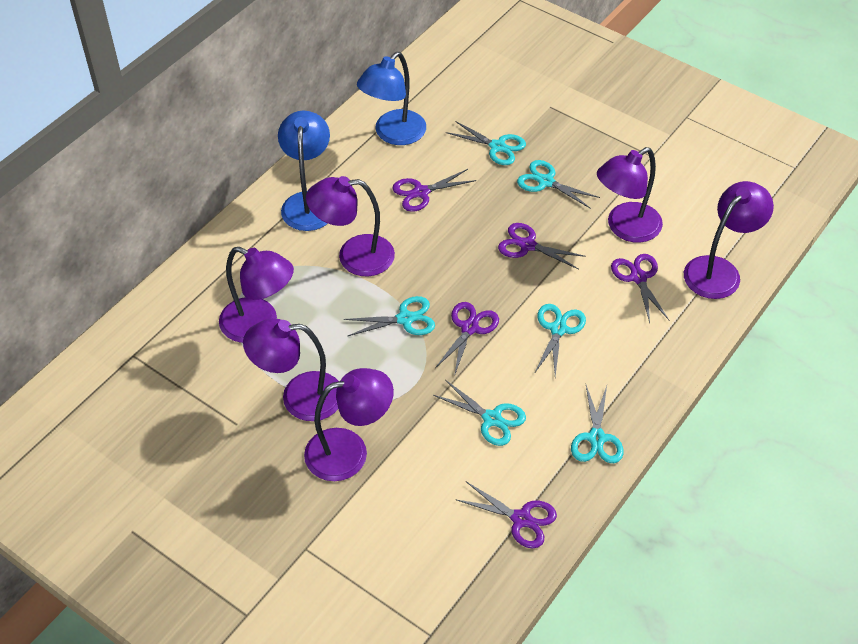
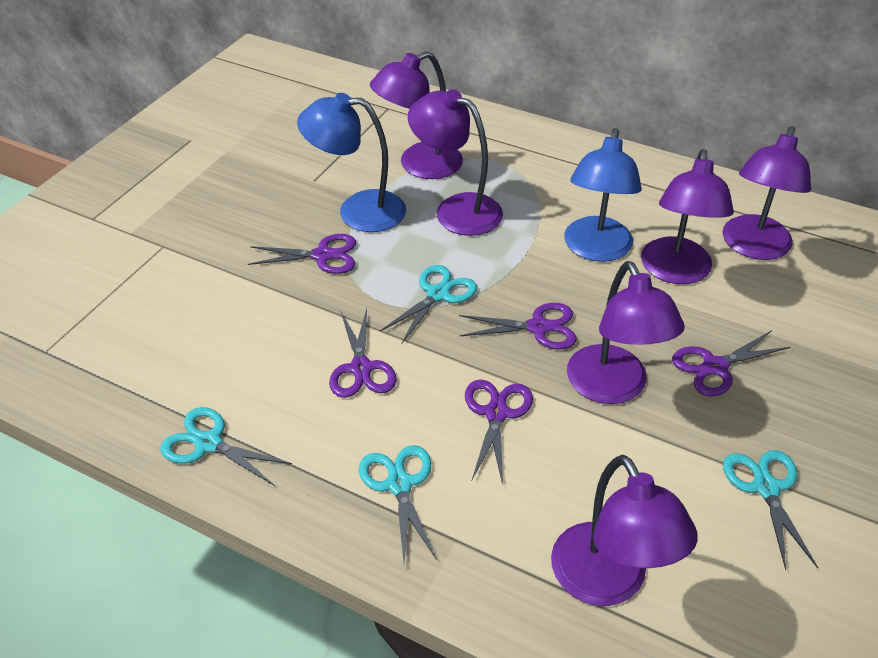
turquoise scissors: 6 -> 4

